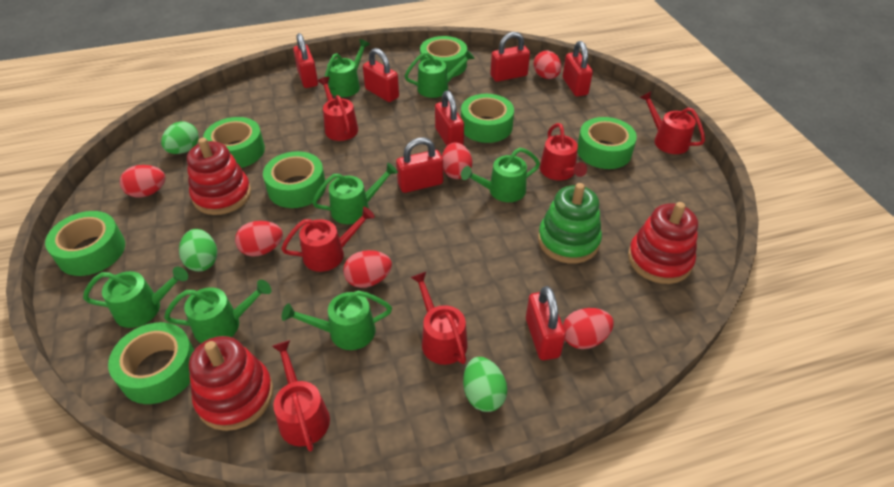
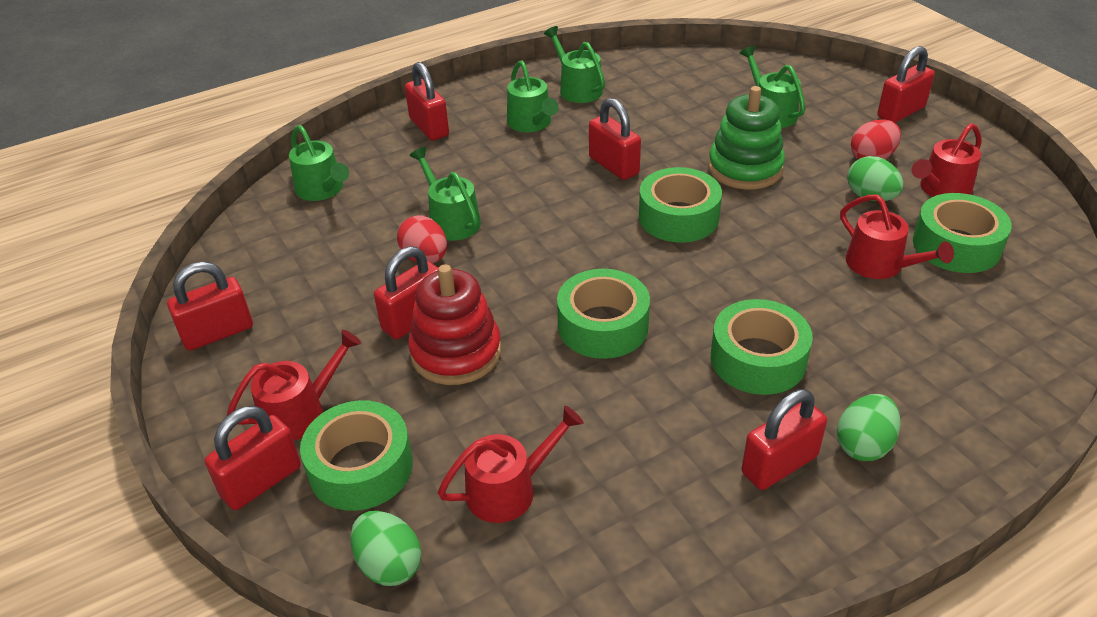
green tape: 7 -> 5
green watering can: 7 -> 5
red egg: 6 -> 2
red stacking toy: 3 -> 1
red watering can: 6 -> 4

